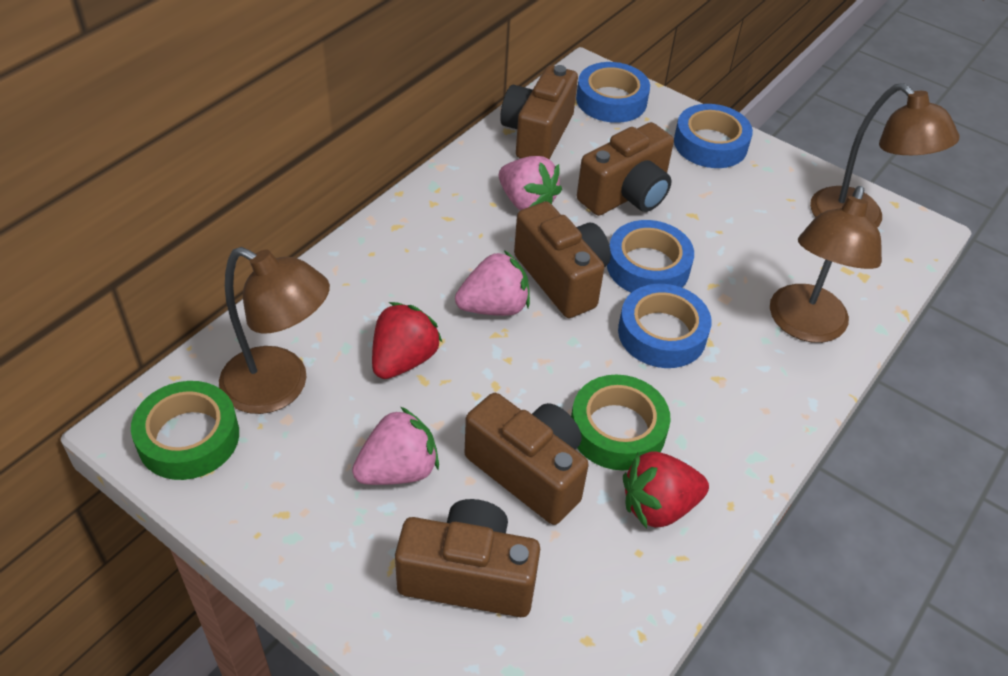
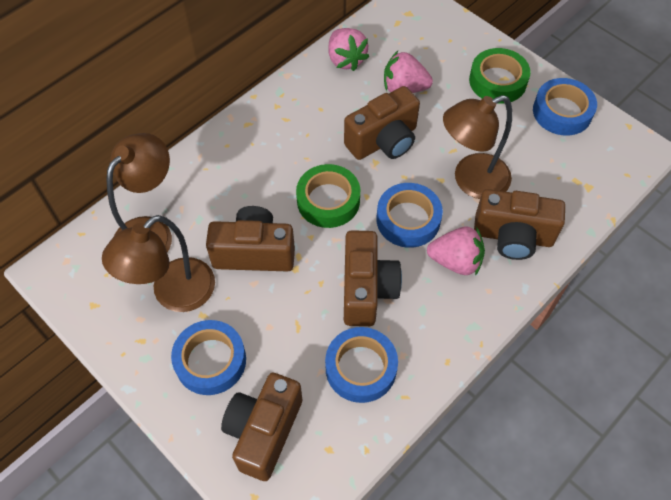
red strawberry: 2 -> 0

